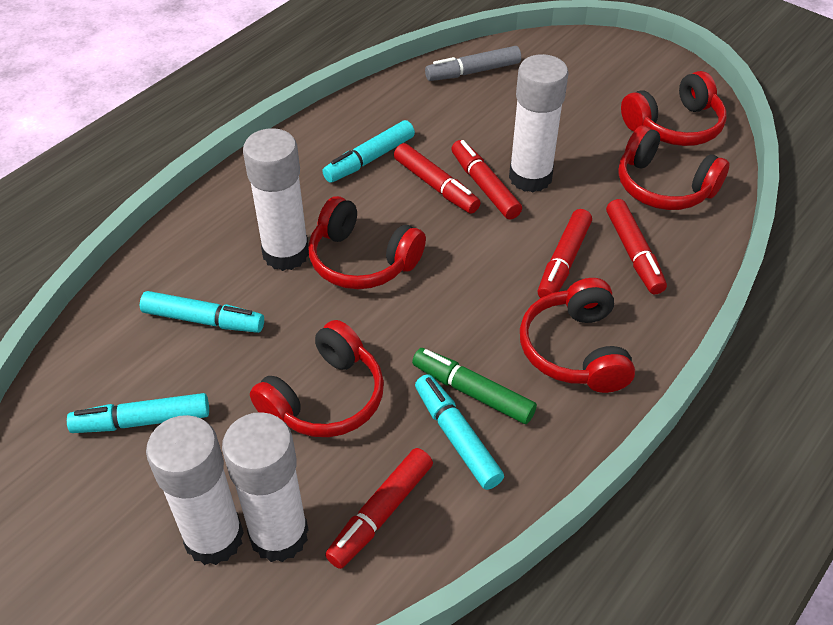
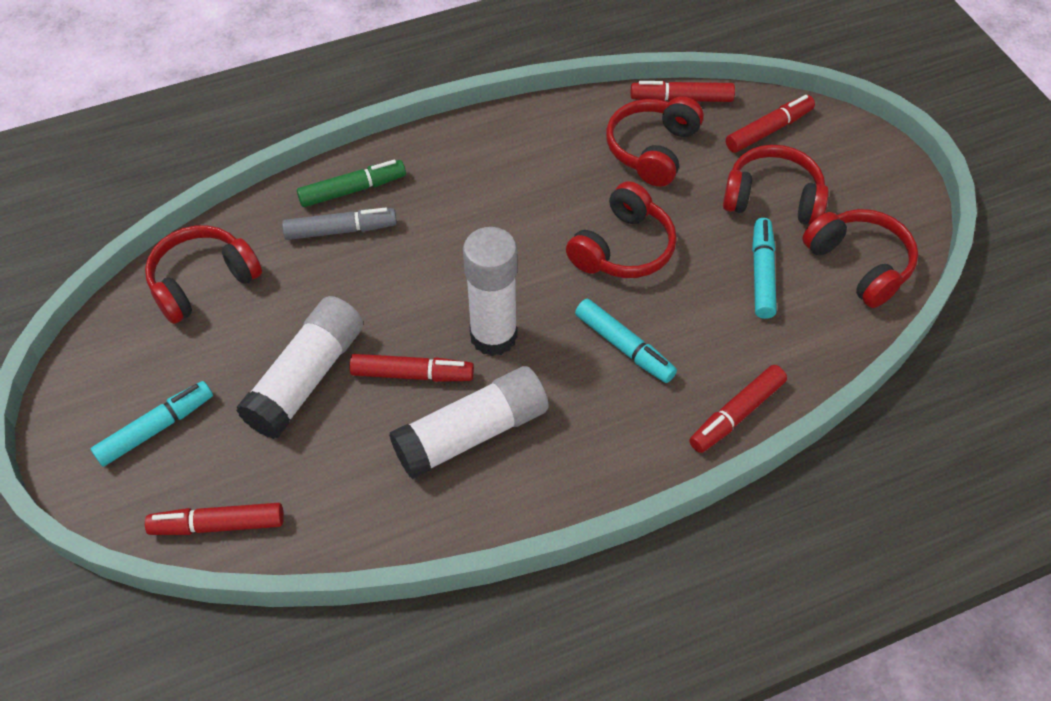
turquoise marker: 4 -> 3
white glue stick: 4 -> 3

